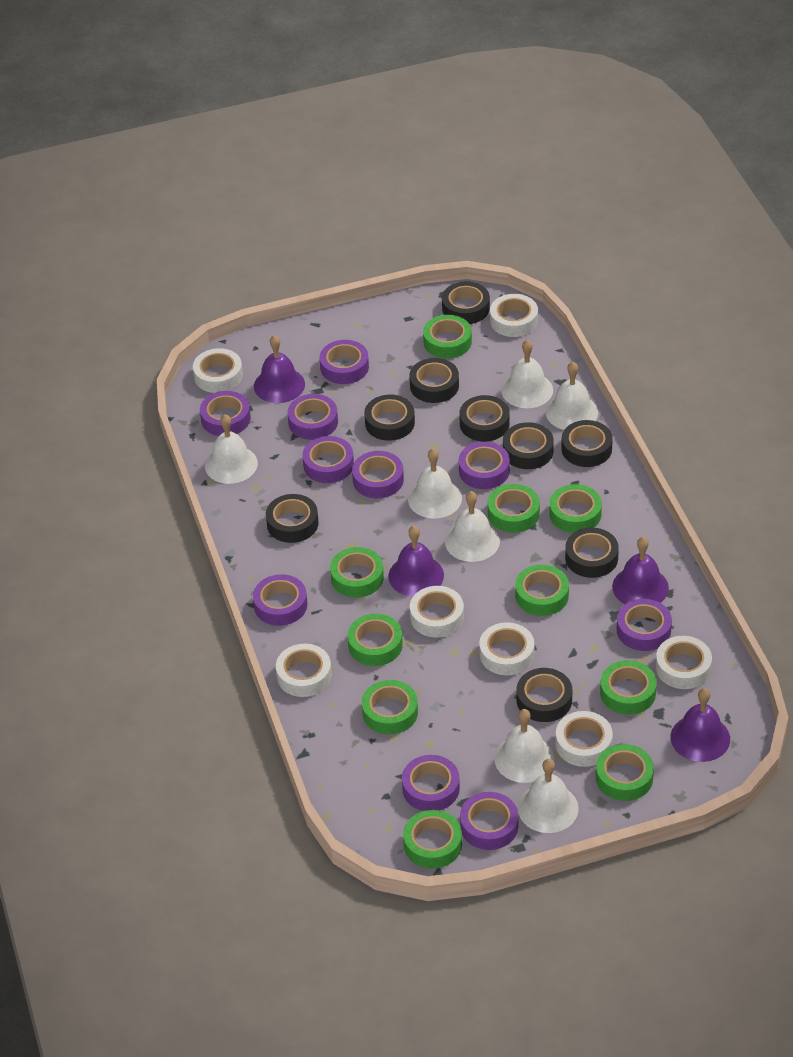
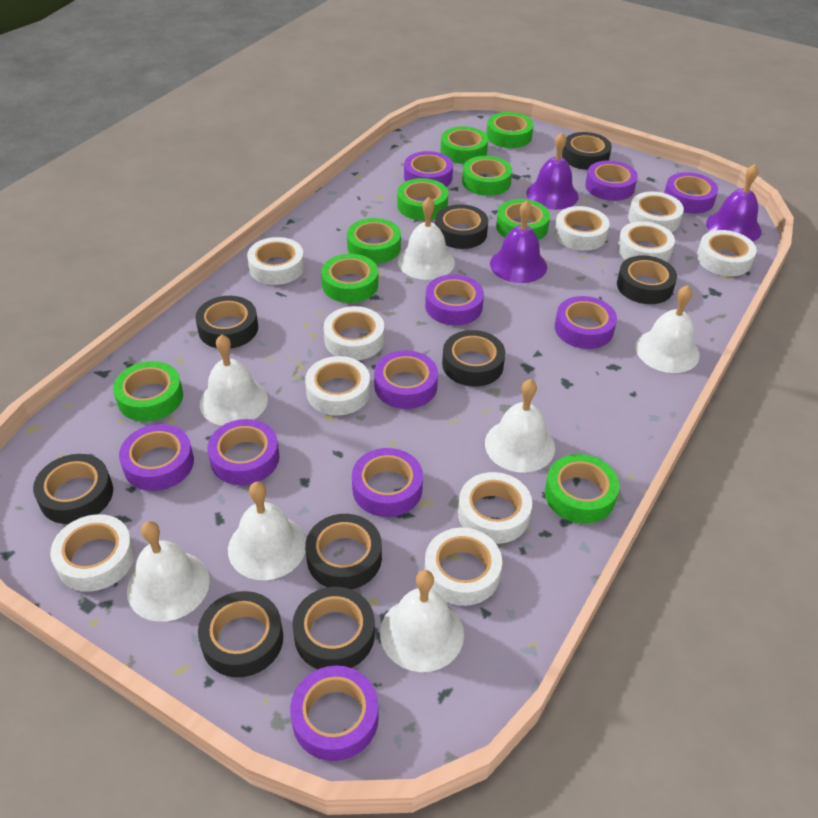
green tape: 10 -> 9
purple bell: 4 -> 3
white tape: 7 -> 10

